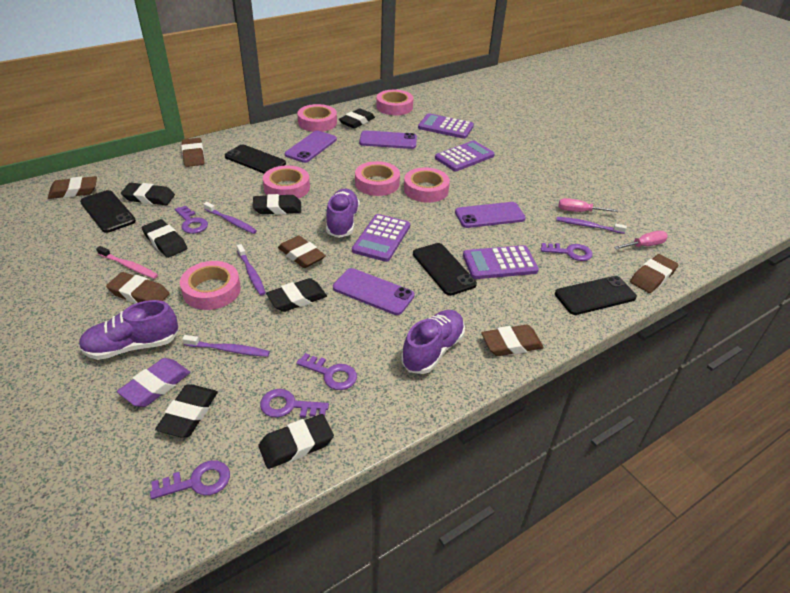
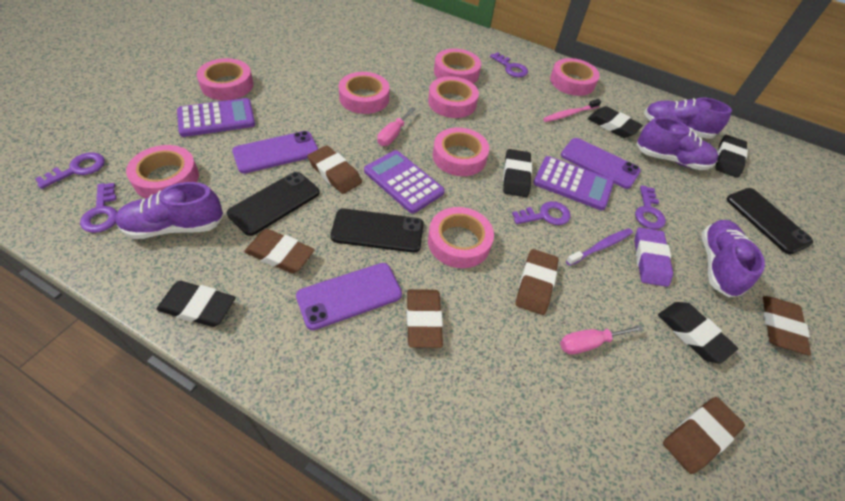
black eraser: 7 -> 5
black phone: 4 -> 3
pink tape: 6 -> 8
purple calculator: 4 -> 3
purple phone: 4 -> 3
purple shoe: 3 -> 4
purple toothbrush: 4 -> 1

